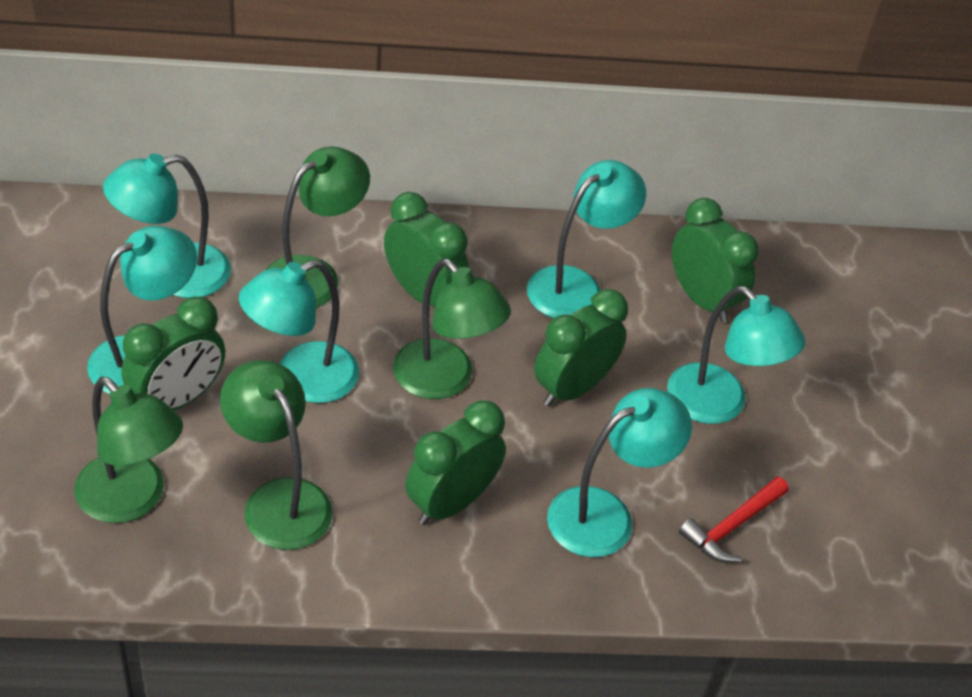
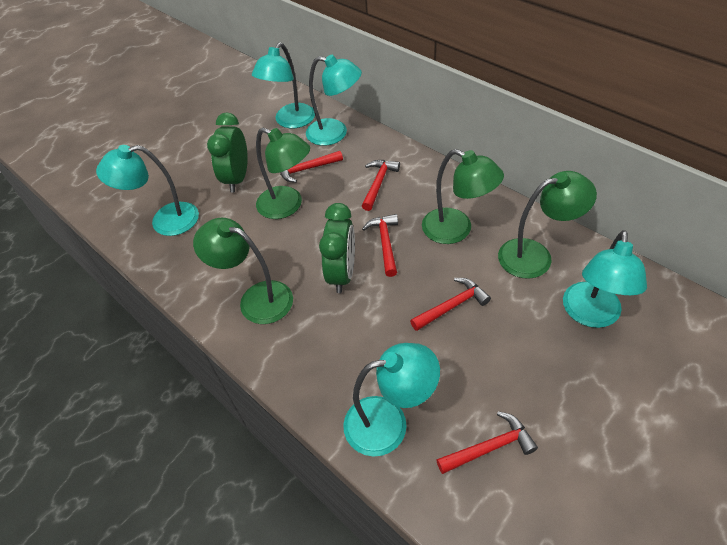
green clock: 5 -> 2
red hammer: 1 -> 5
turquoise lamp: 6 -> 5

